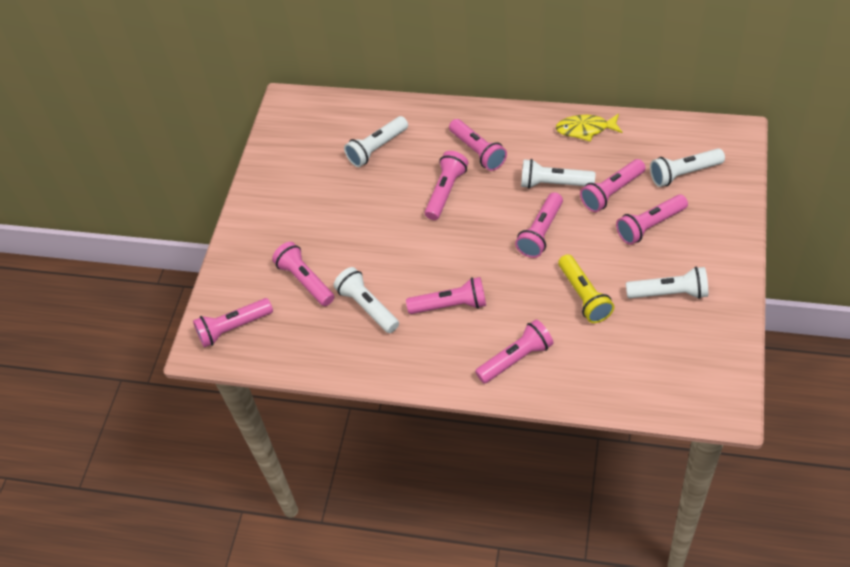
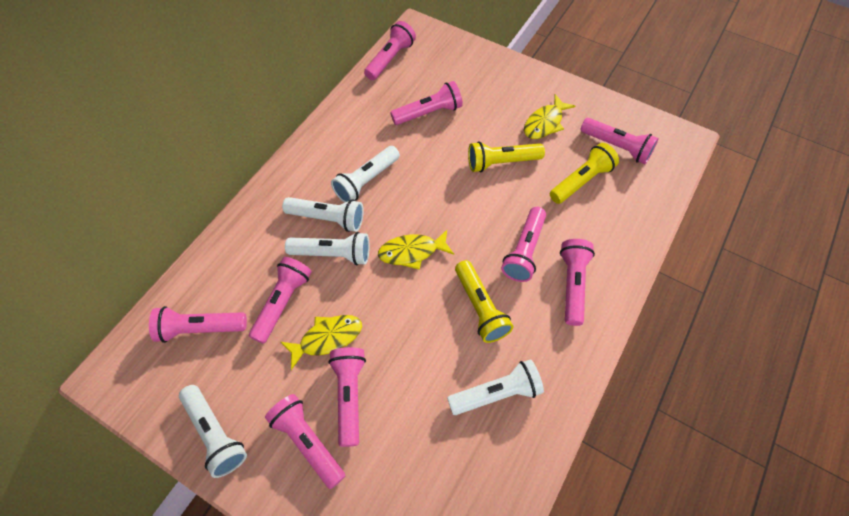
yellow fish: 1 -> 3
yellow flashlight: 1 -> 3

